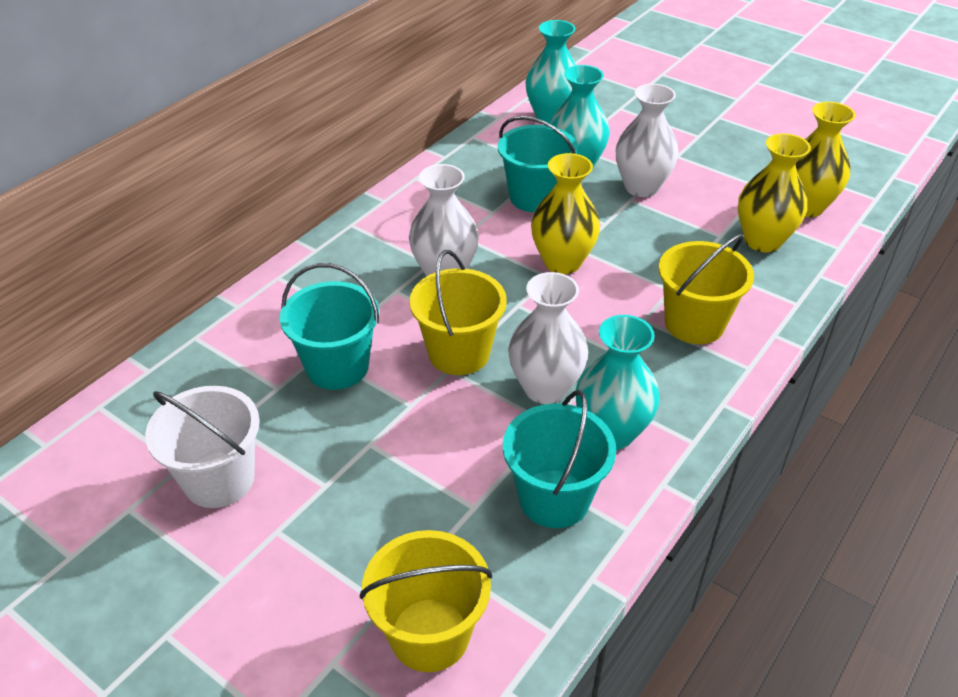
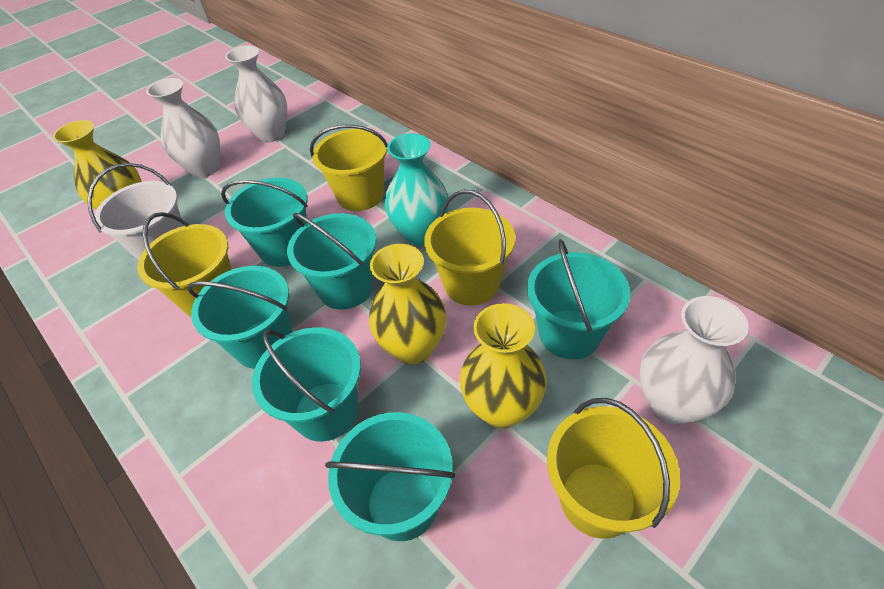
turquoise bucket: 3 -> 6
turquoise vase: 3 -> 1
yellow bucket: 3 -> 4

